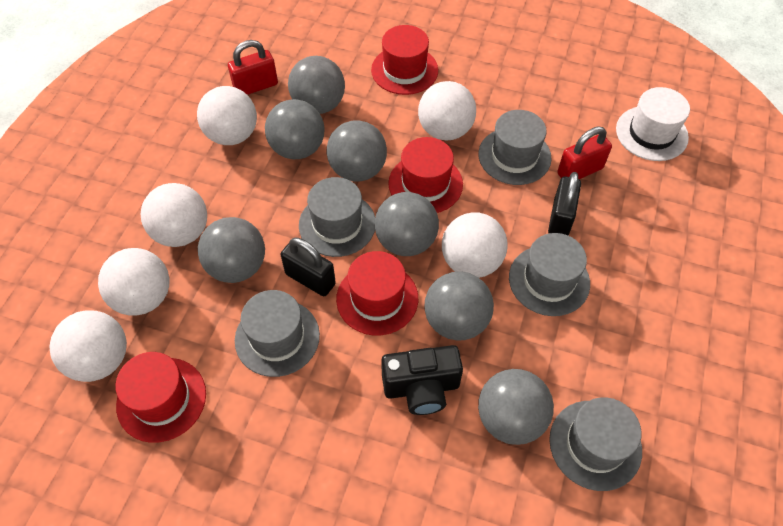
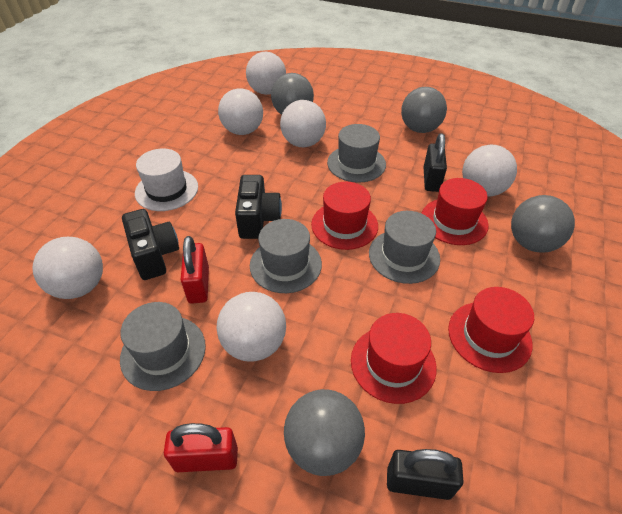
black camera: 1 -> 2
grey ball: 7 -> 4
grey hat: 5 -> 4

